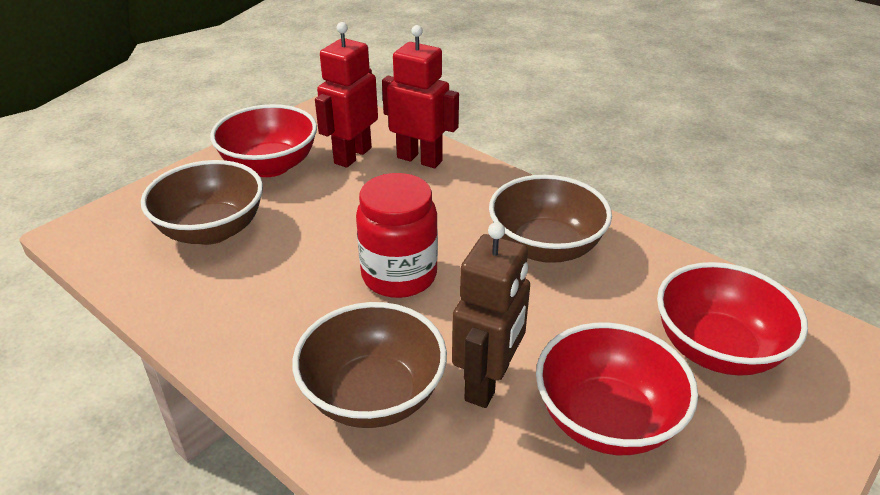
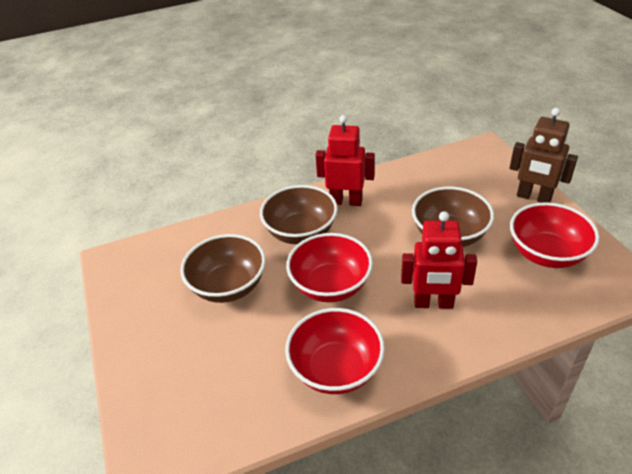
red jar: 1 -> 0

